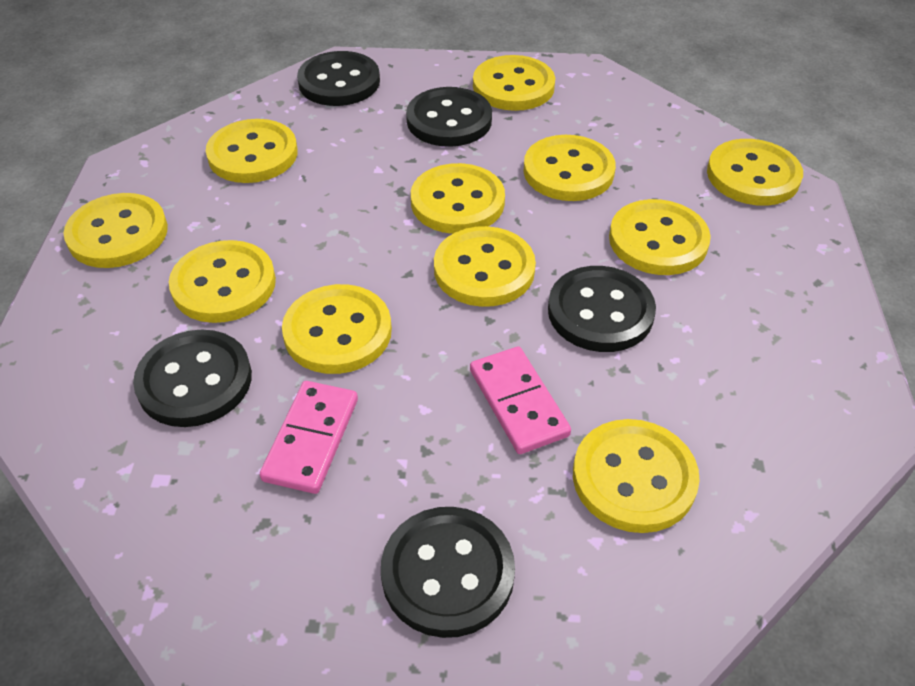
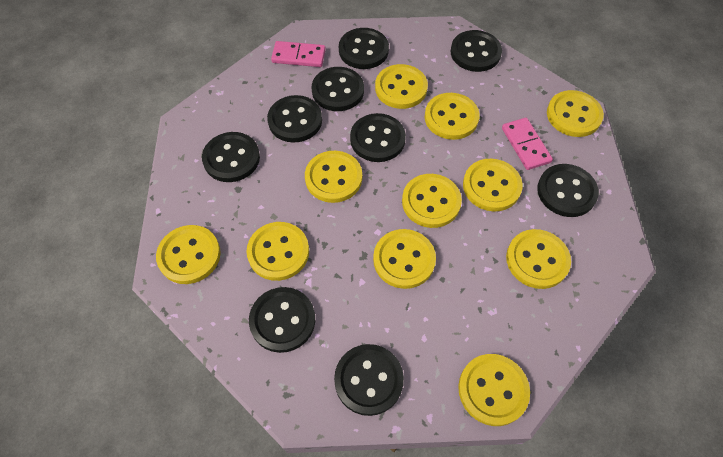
black button: 5 -> 9

